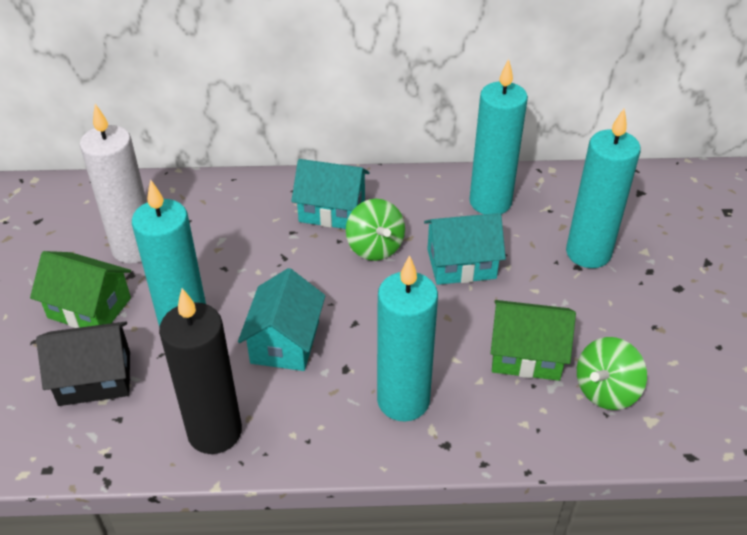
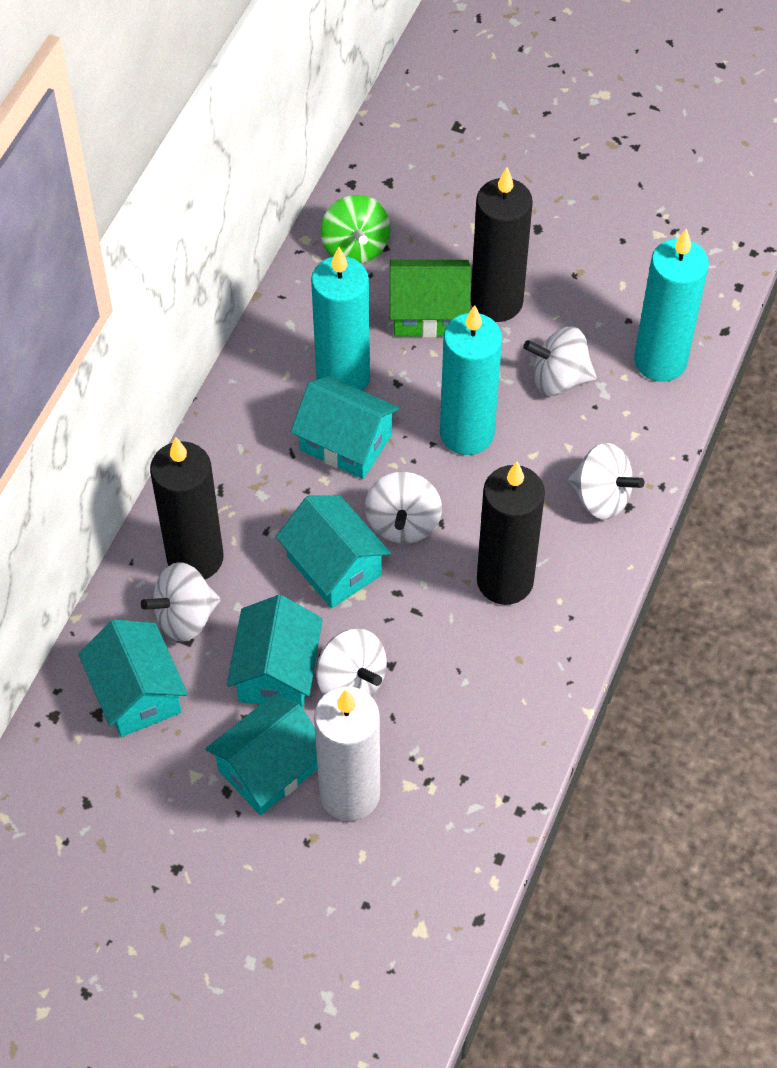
black candle: 1 -> 3
black house: 1 -> 0
green house: 2 -> 1
green spinning top: 2 -> 1
turquoise candle: 4 -> 3
turquoise house: 3 -> 5
white spinning top: 0 -> 5

